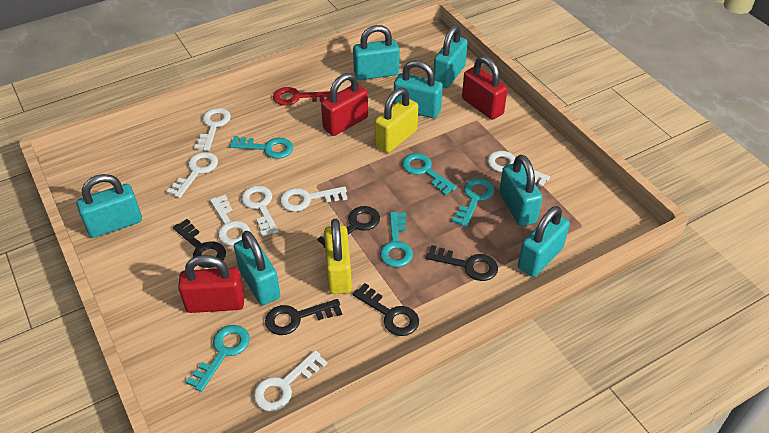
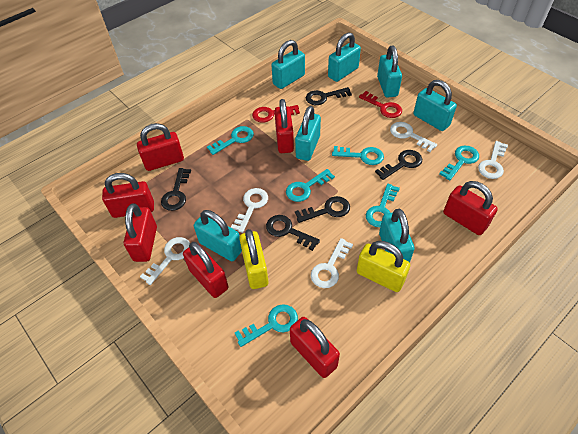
red key: 1 -> 2
red padlock: 3 -> 7
turquoise key: 5 -> 6
white key: 7 -> 5

